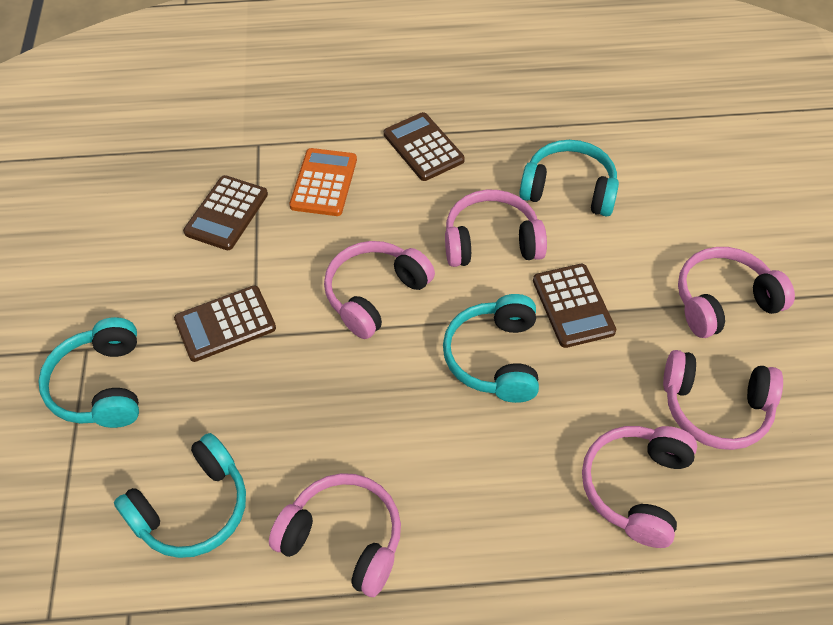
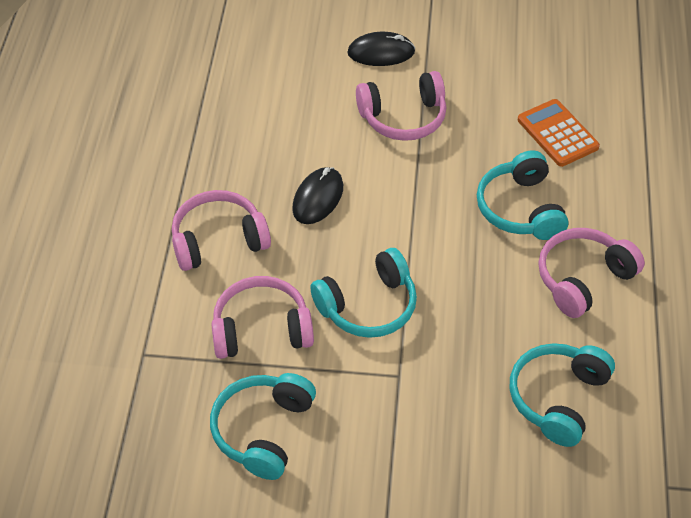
black mouse: 0 -> 2
brown calculator: 4 -> 0
pink headphones: 6 -> 4

